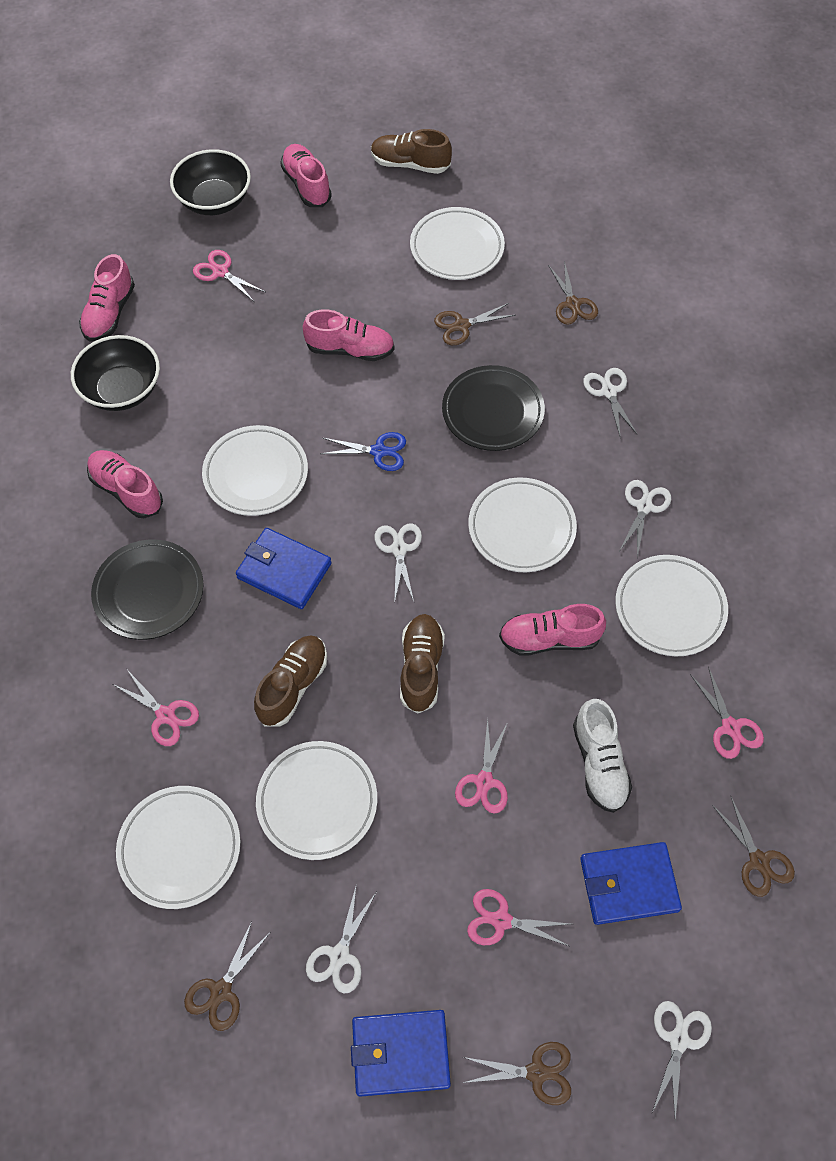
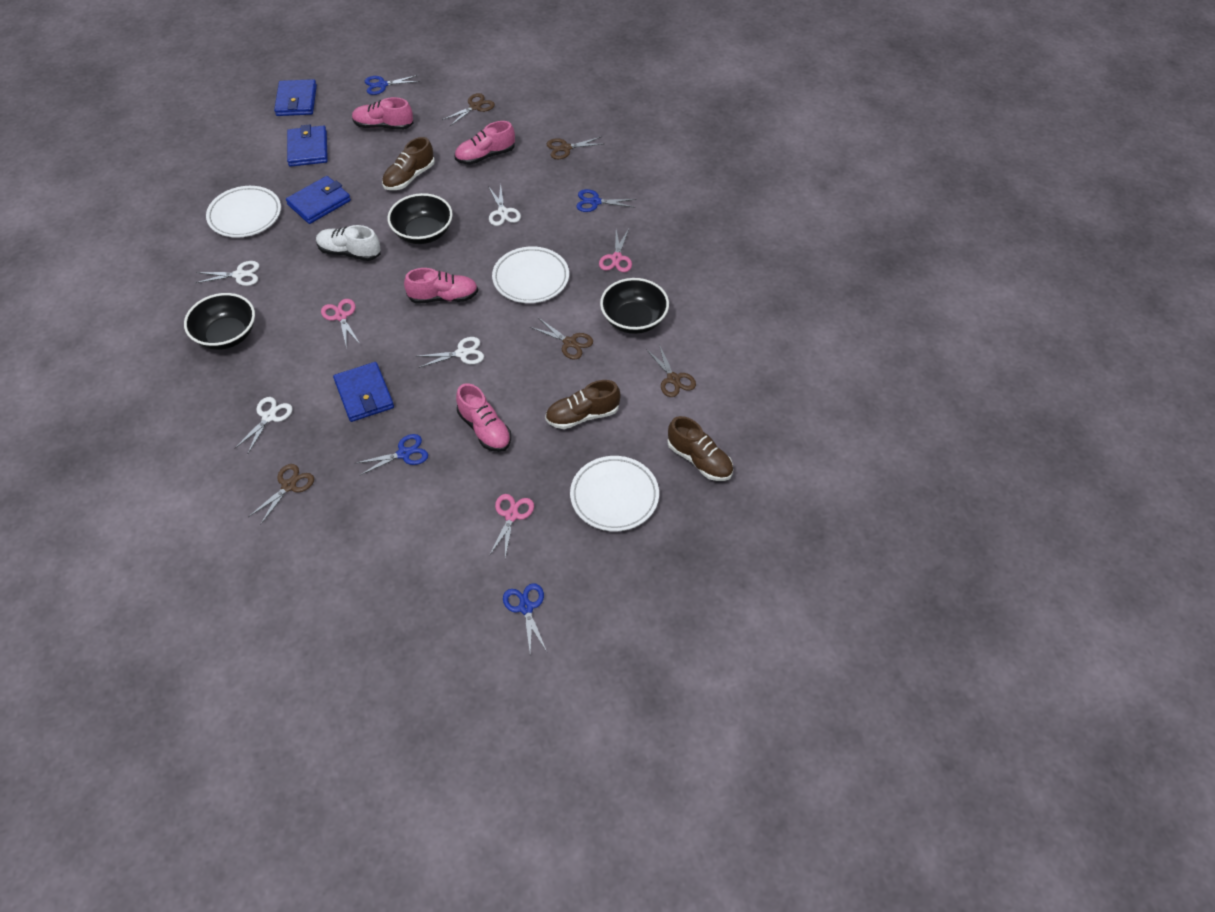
black bowl: 2 -> 3
black plate: 2 -> 0
blue scissors: 1 -> 4
blue wallet: 3 -> 4
pink scissors: 5 -> 3
pink shoe: 5 -> 4
white plate: 6 -> 3
white scissors: 5 -> 4

